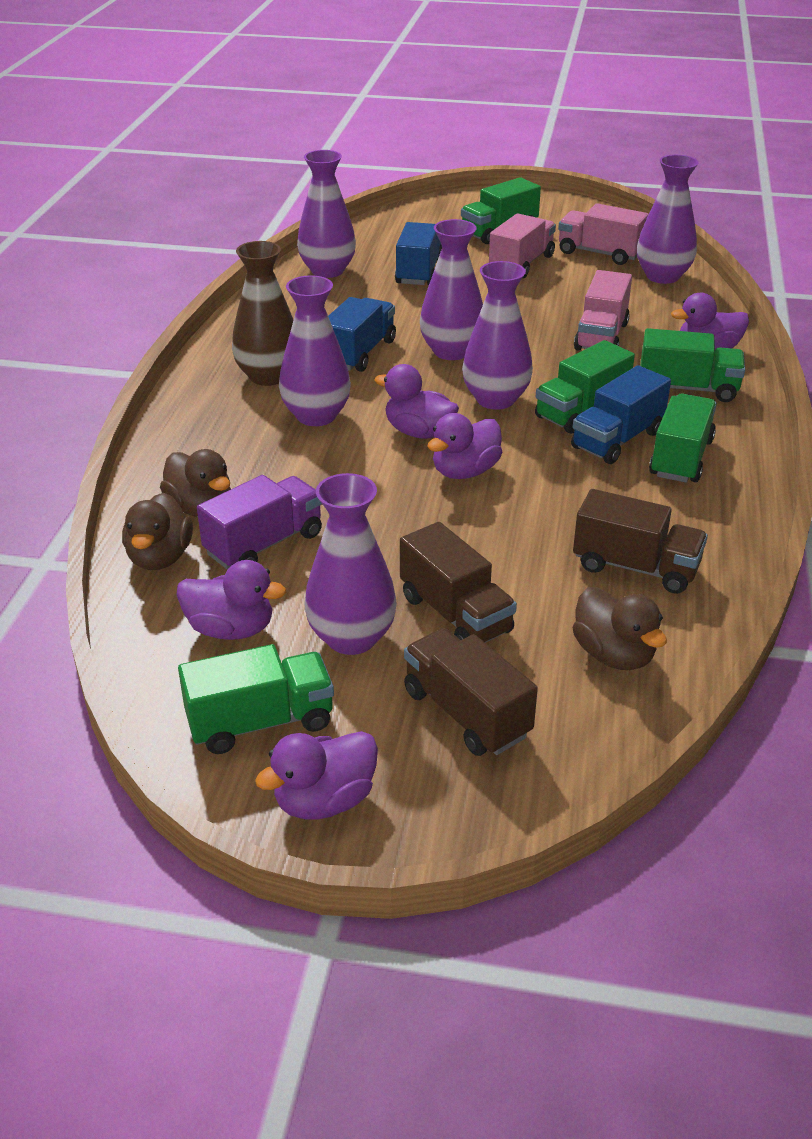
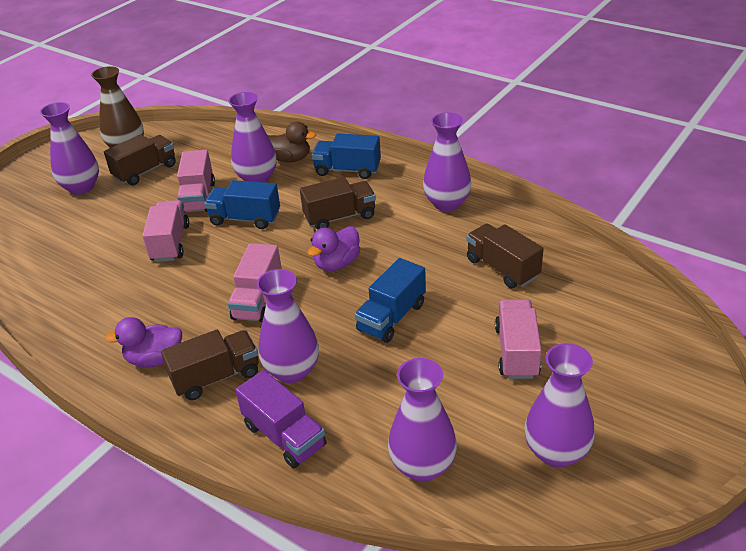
brown duck: 3 -> 1
brown truck: 3 -> 4
green truck: 5 -> 0
pink truck: 3 -> 4
purple duck: 5 -> 2

